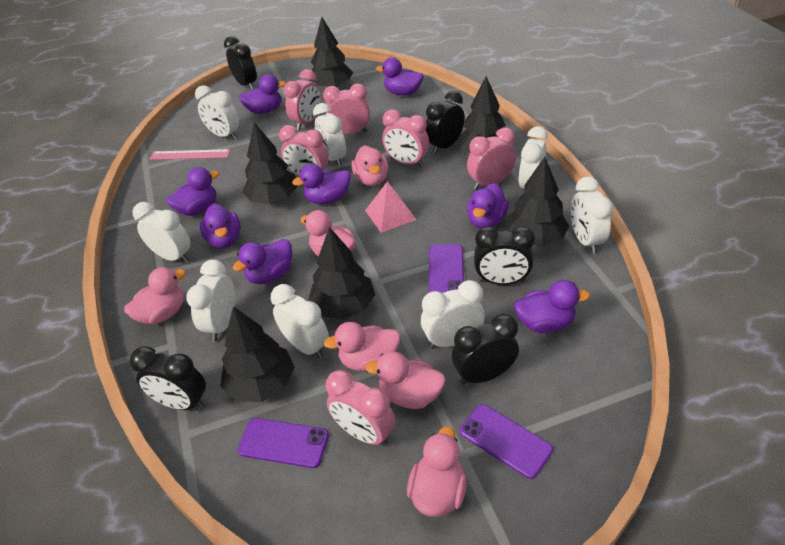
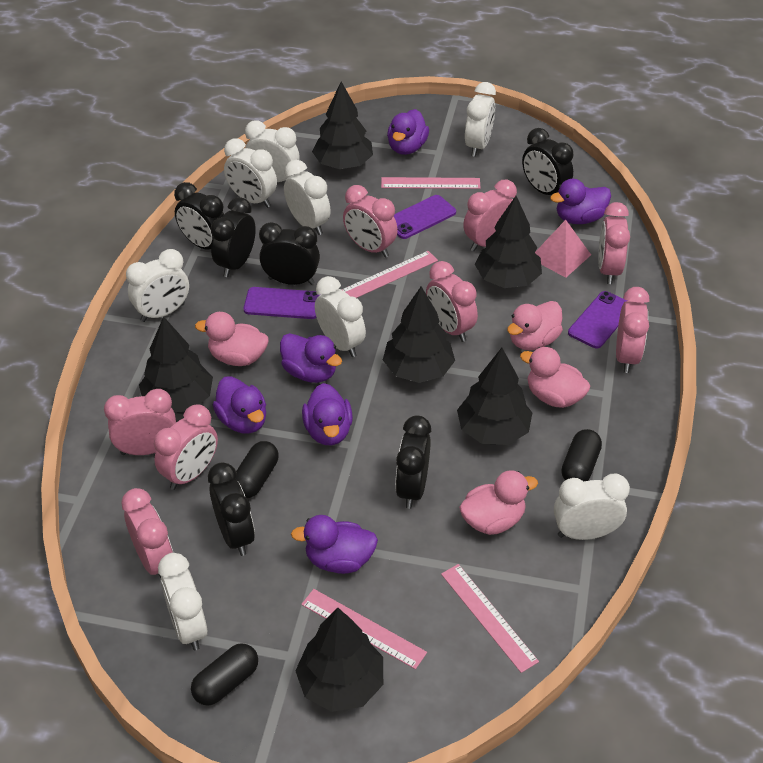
black capsule: 0 -> 3
black clock: 5 -> 6
pink clock: 6 -> 8
pink duck: 6 -> 4
pink ruler: 1 -> 4
purple duck: 8 -> 6

